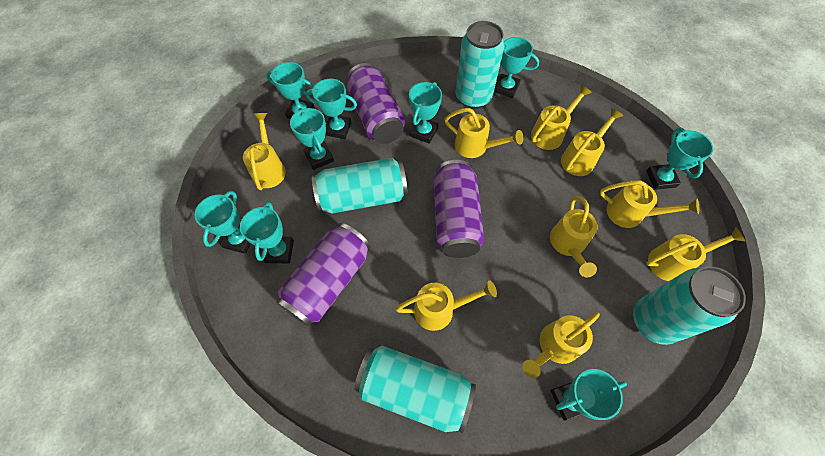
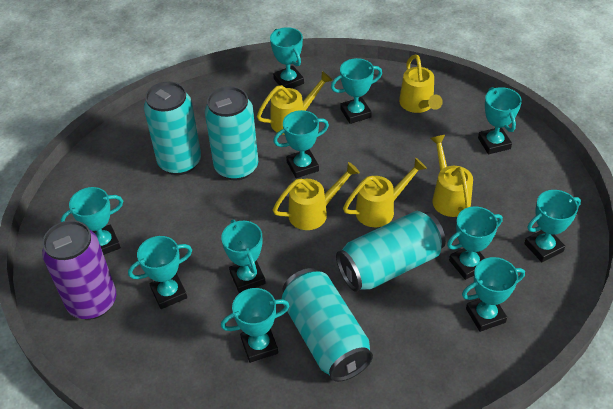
purple can: 3 -> 1
turquoise trophy: 9 -> 11
yellow watering can: 9 -> 5

